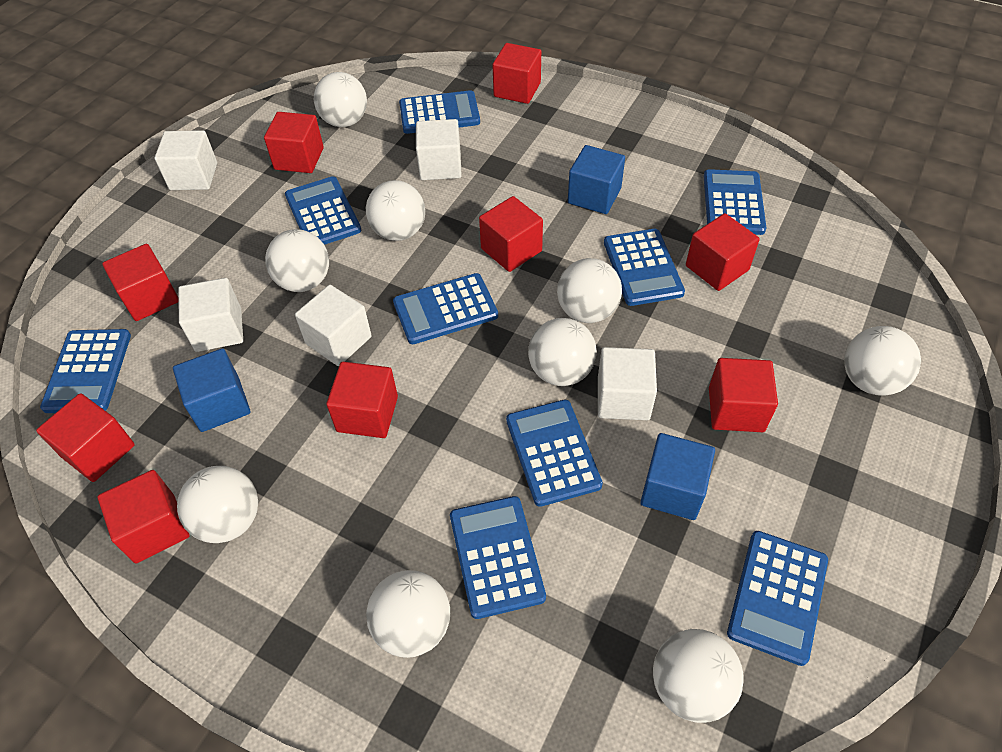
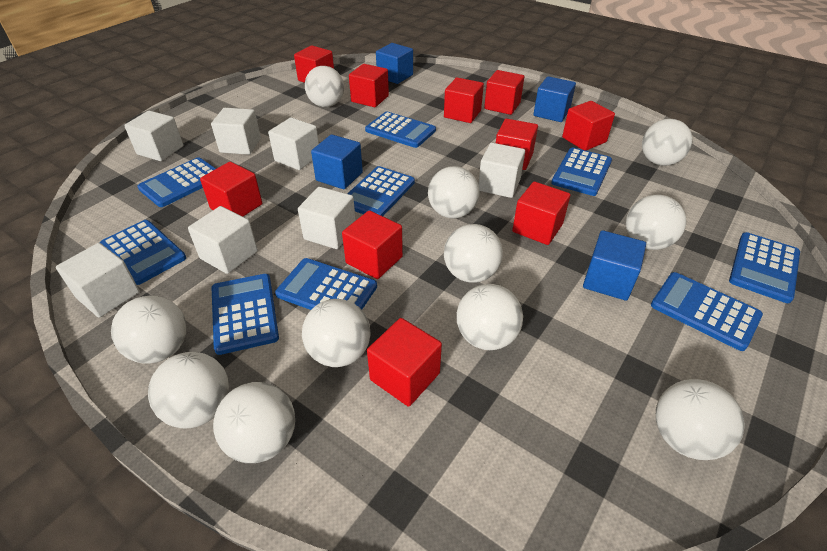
blue cube: 3 -> 4
red cube: 9 -> 10
white ball: 9 -> 11
white cube: 5 -> 7

